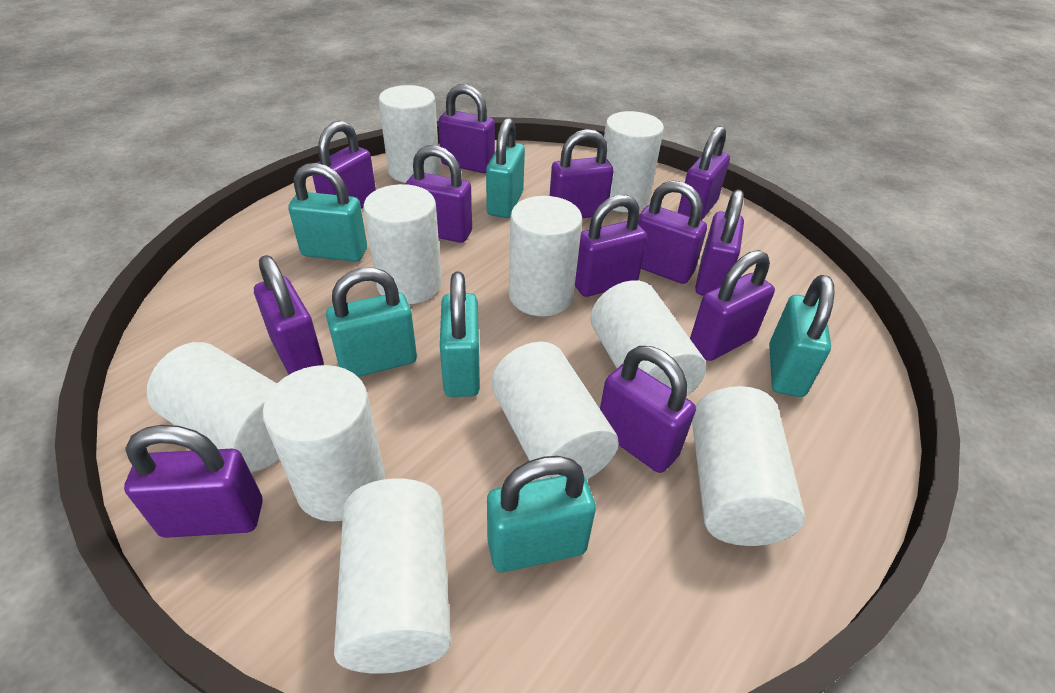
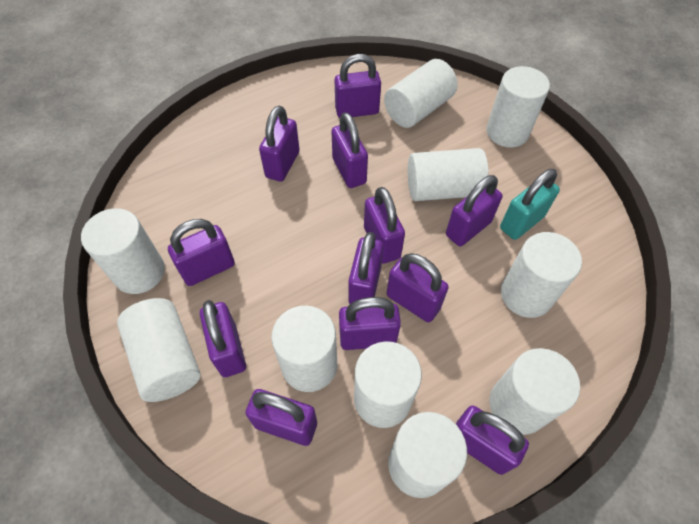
turquoise padlock: 6 -> 1

